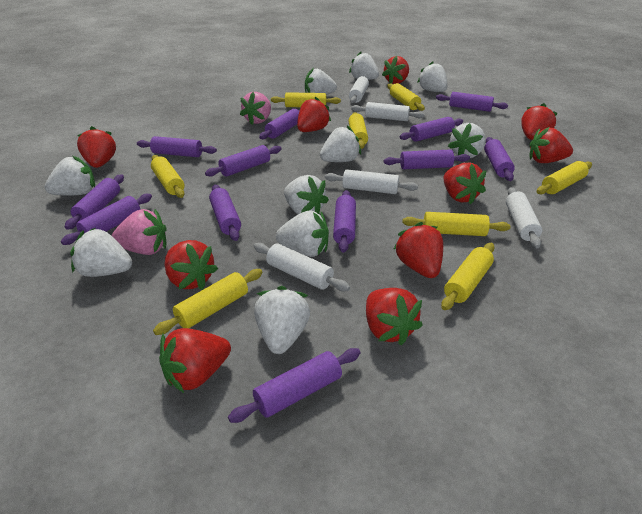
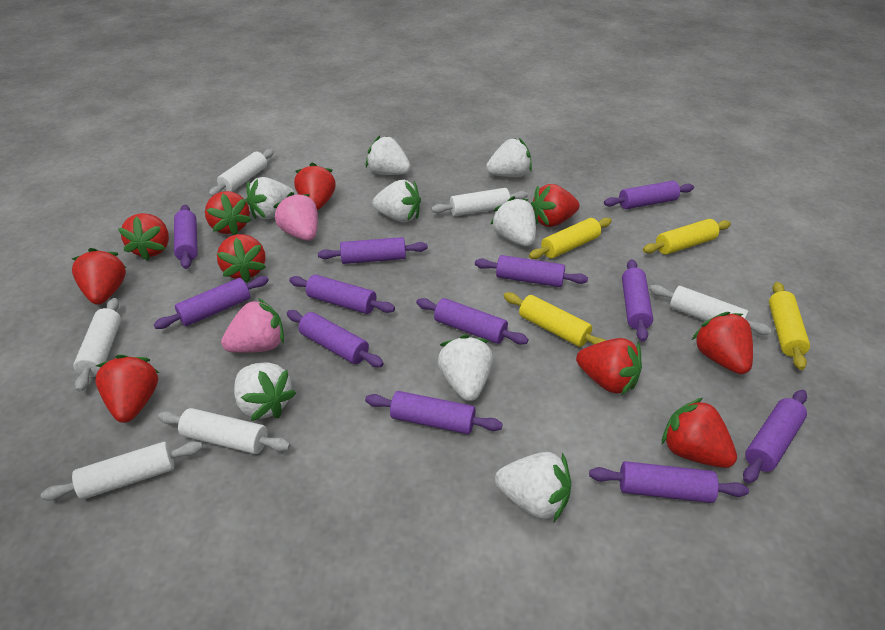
white rolling pin: 5 -> 6
white strawberry: 10 -> 8
yellow rolling pin: 8 -> 4

